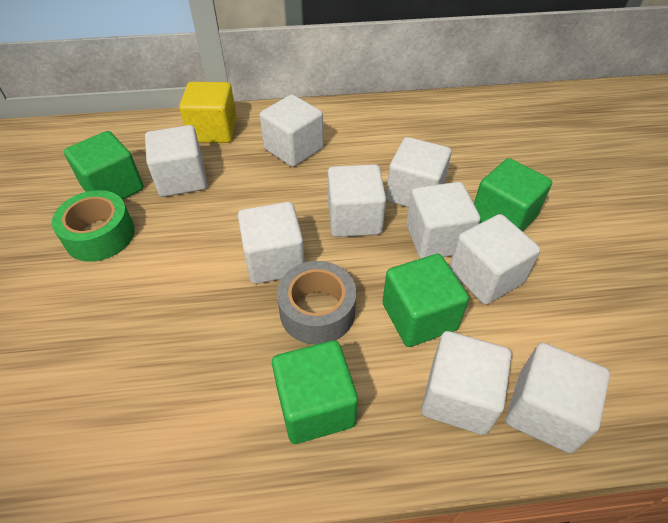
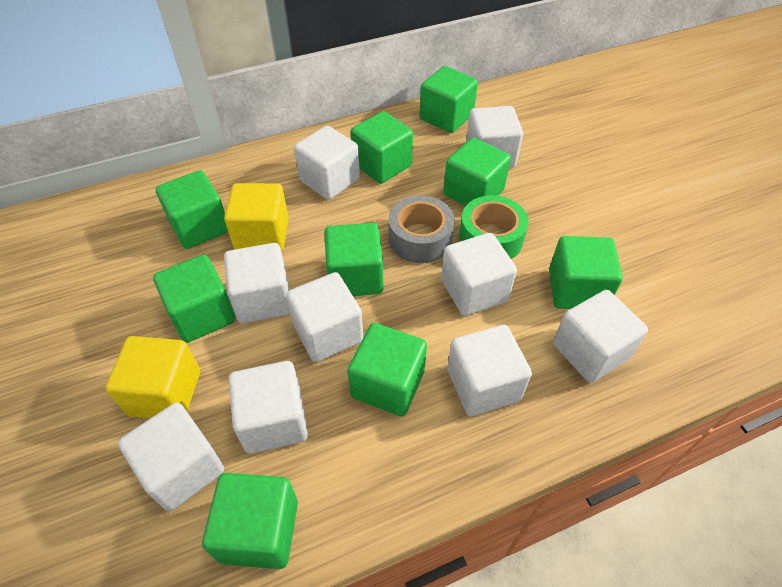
green cube: 4 -> 9
yellow cube: 1 -> 2

